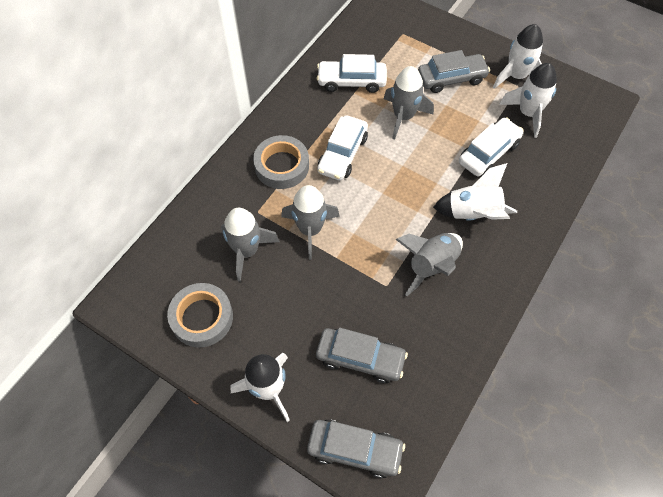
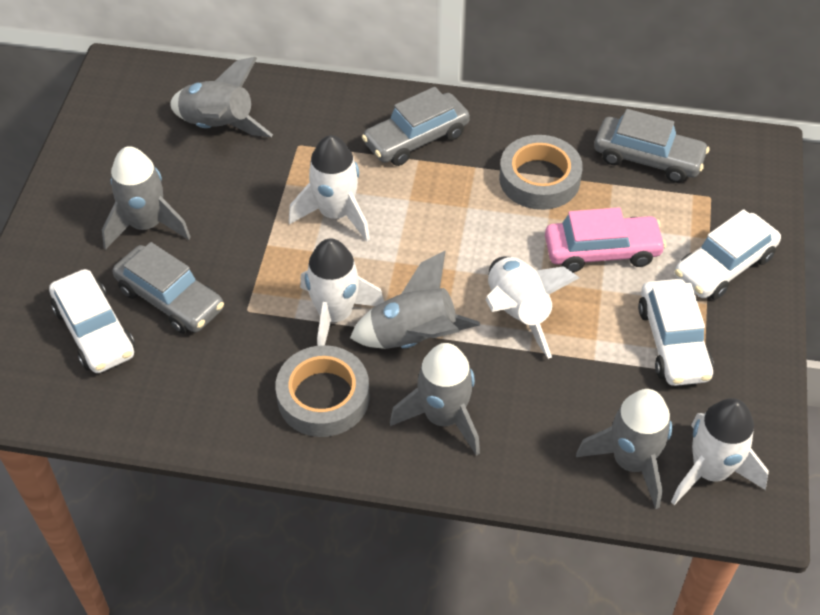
grey rocket: 4 -> 5
pink car: 0 -> 1

